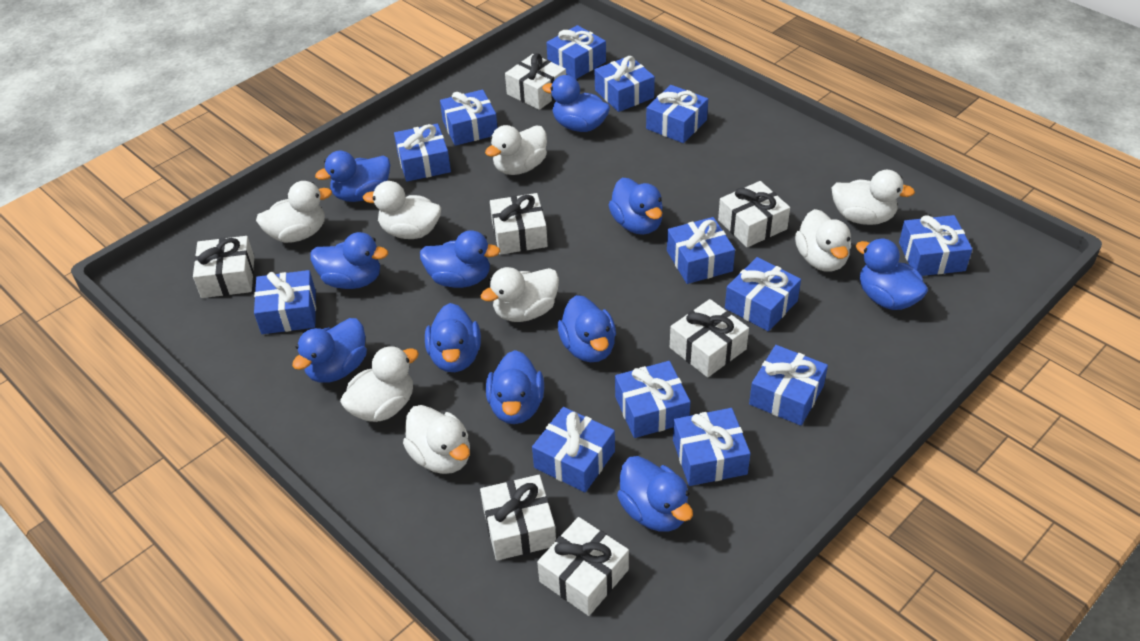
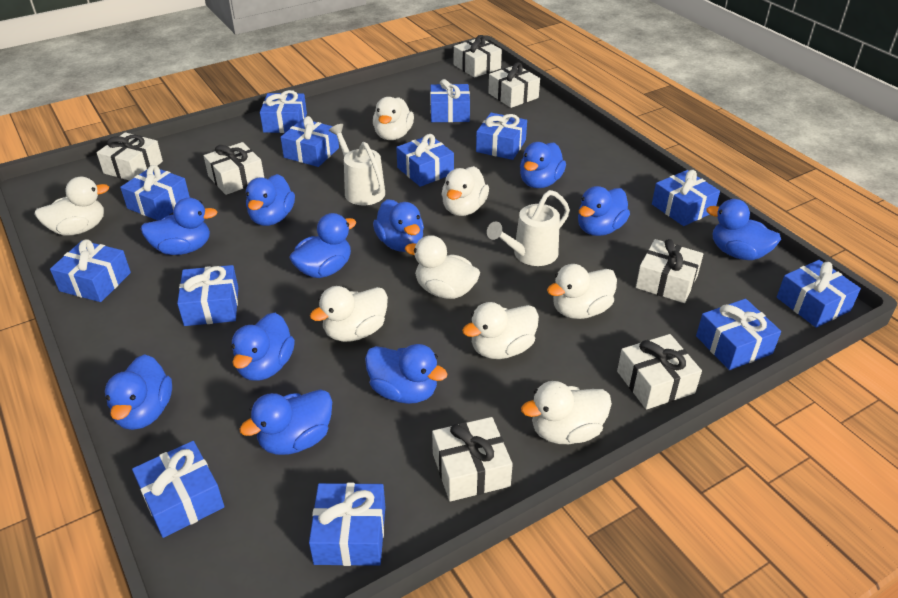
white watering can: 0 -> 2

